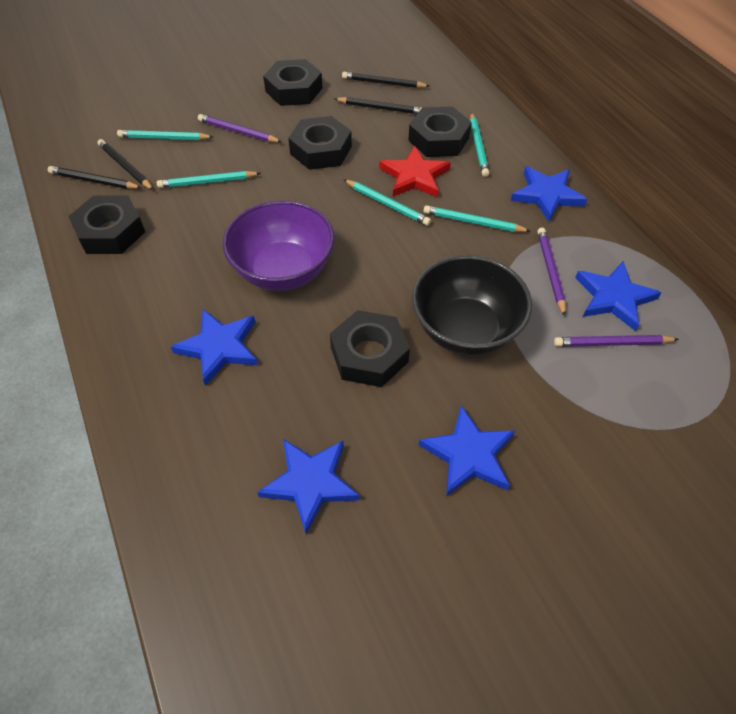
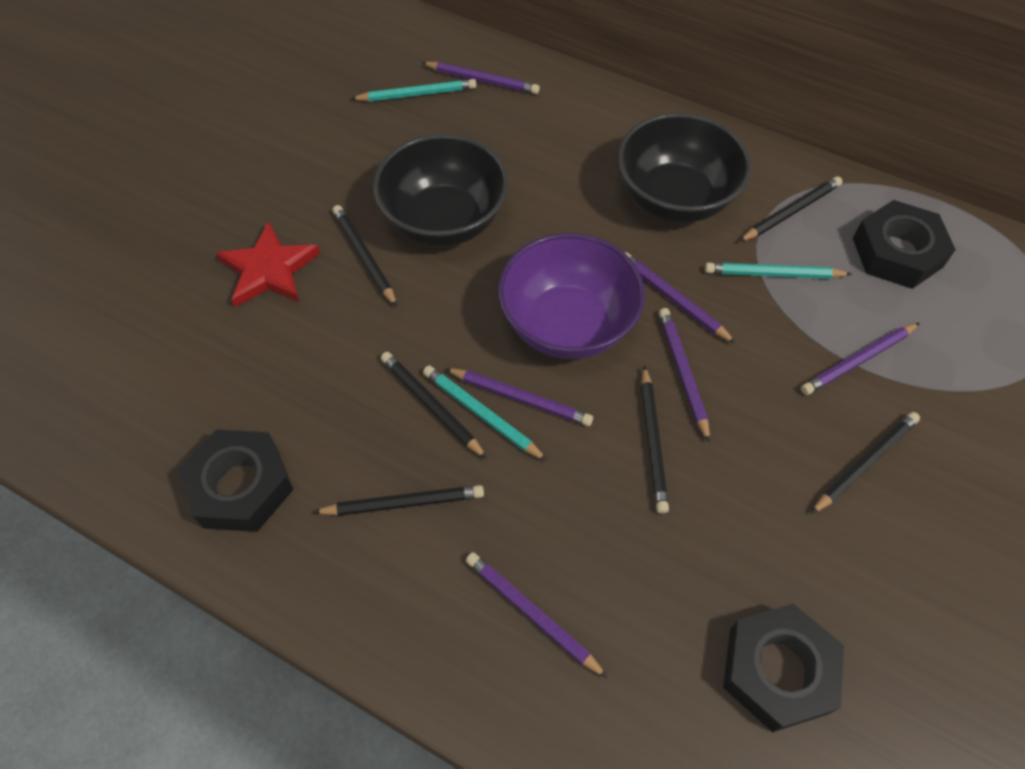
black bowl: 1 -> 2
black nut: 5 -> 3
black pencil: 4 -> 6
blue star: 5 -> 0
purple pencil: 3 -> 6
turquoise pencil: 5 -> 3

